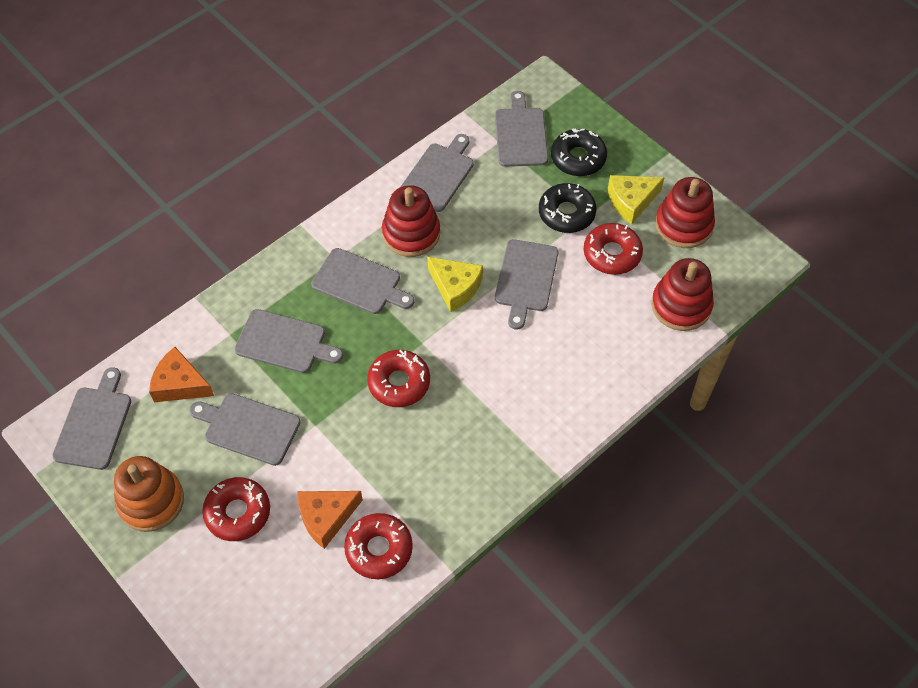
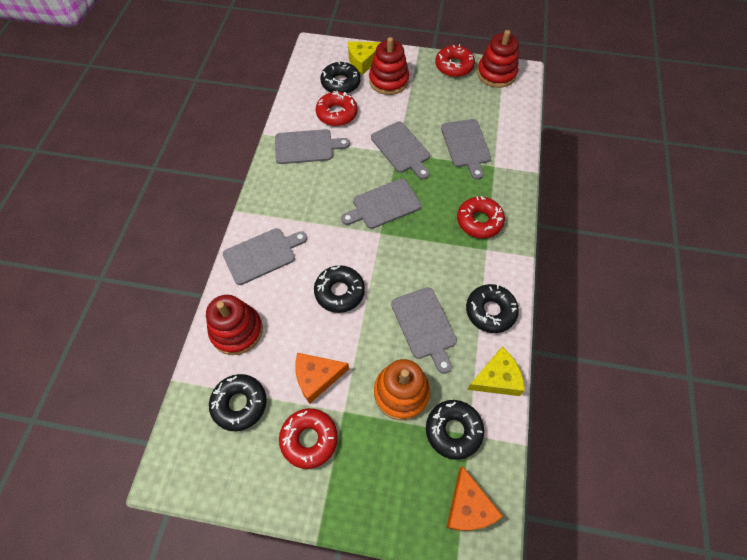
black donut: 2 -> 5
grey cutting board: 7 -> 6

